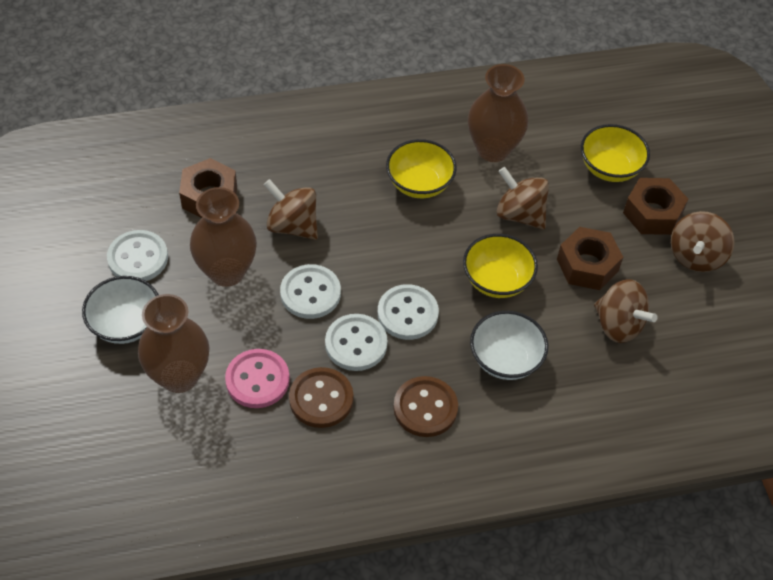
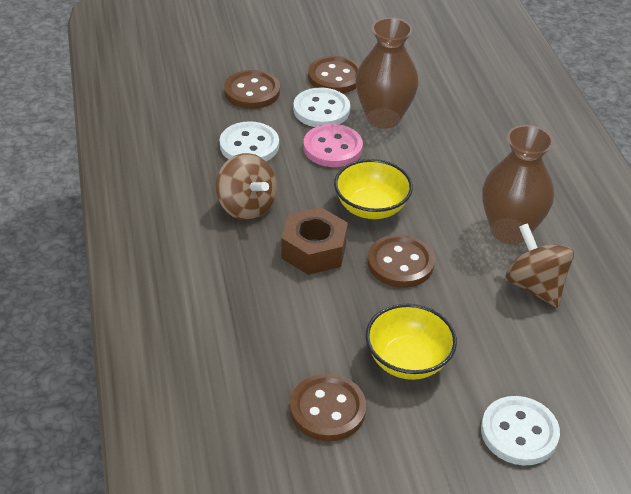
brown button: 2 -> 4
brown nut: 3 -> 1
brown spinning top: 4 -> 2
brown vase: 3 -> 2
white bowl: 2 -> 0
white button: 4 -> 3
yellow bowl: 3 -> 2

